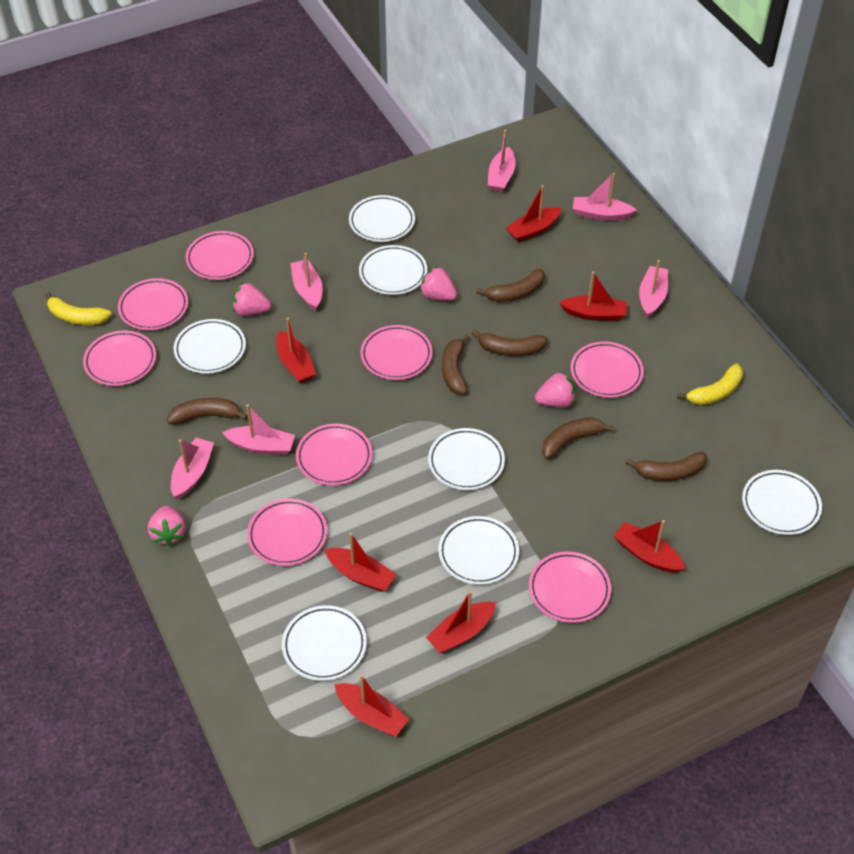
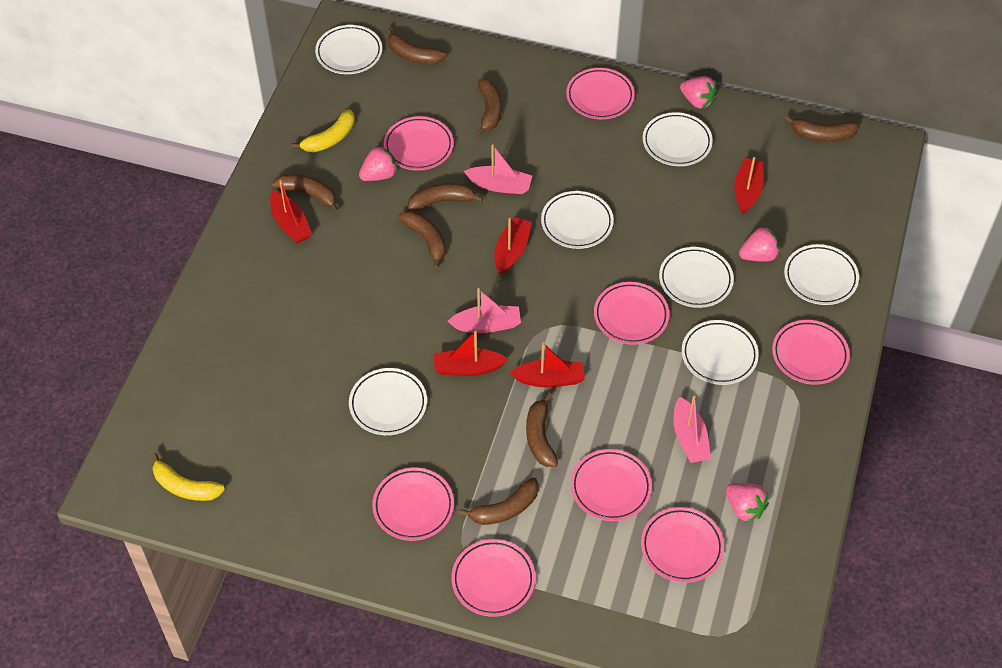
brown banana: 6 -> 8
pink boat: 6 -> 3
red boat: 7 -> 5

